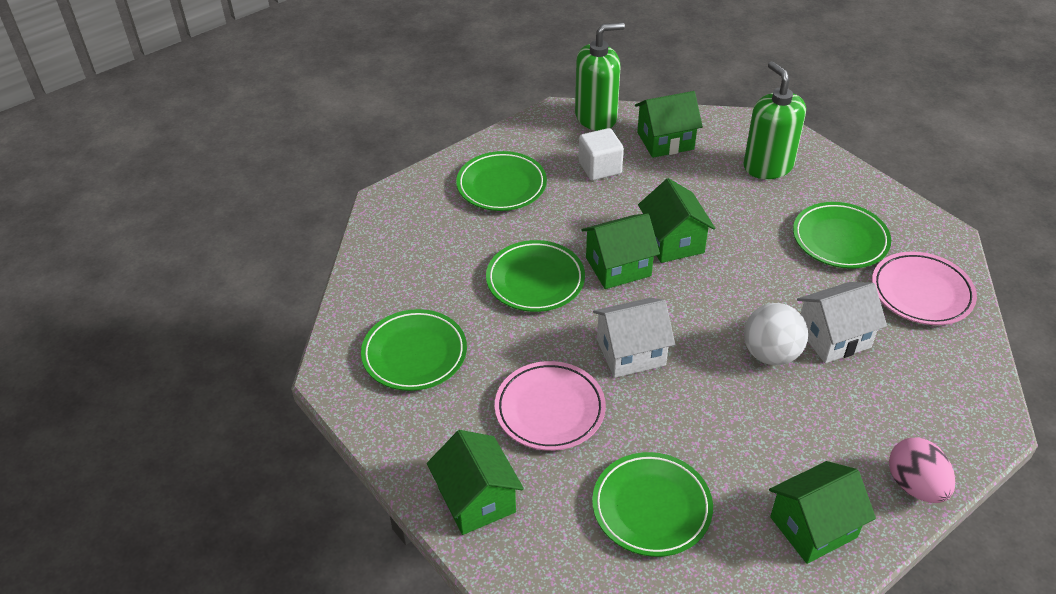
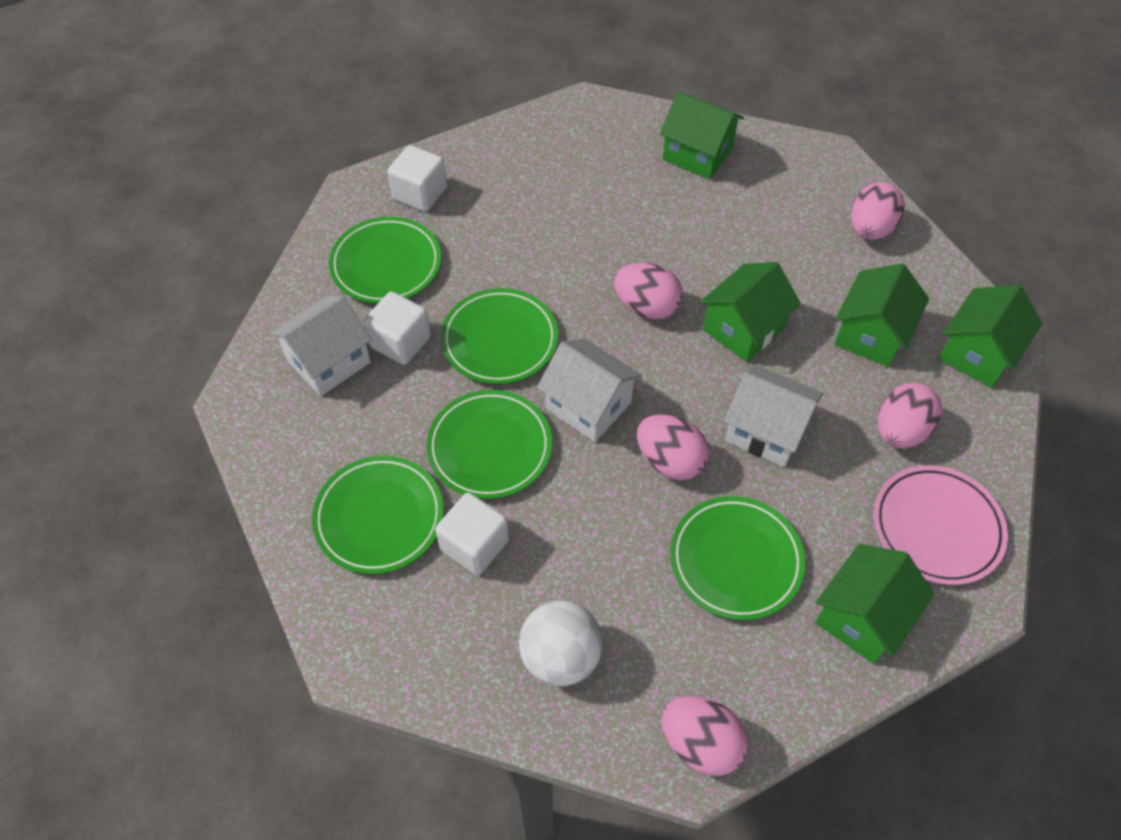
green soap dispenser: 2 -> 0
pink egg: 1 -> 5
pink plate: 2 -> 1
white cube: 1 -> 3
white house: 2 -> 3

